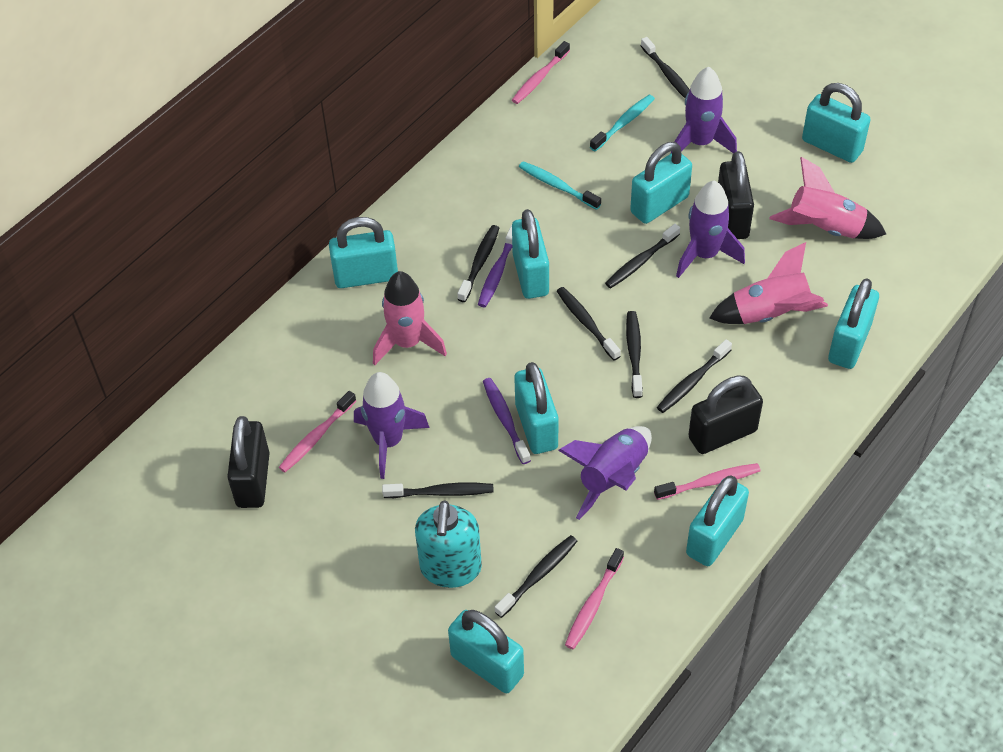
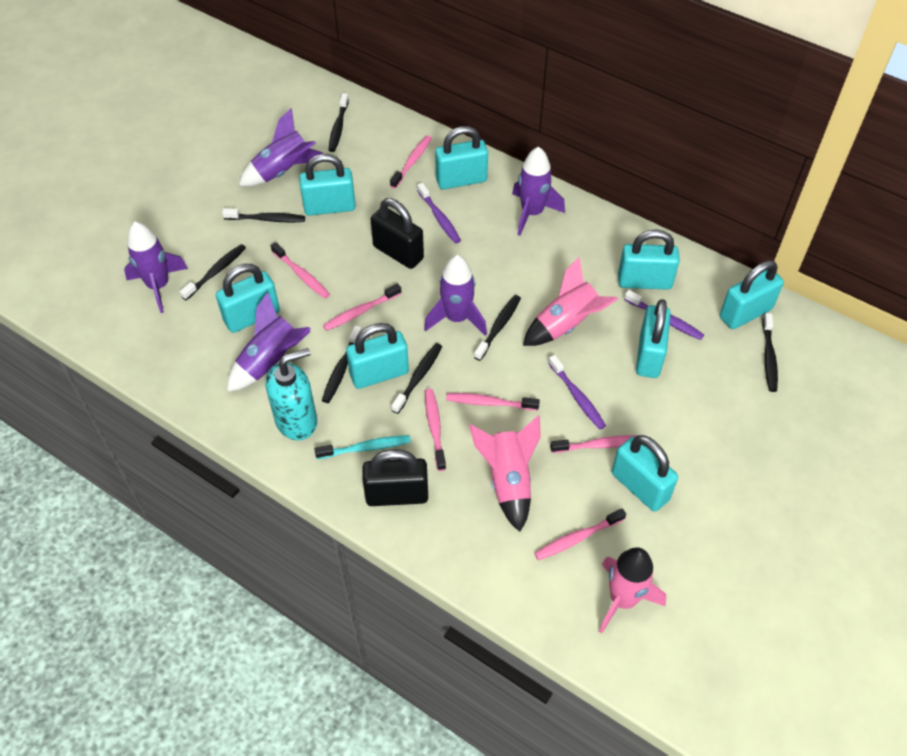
black padlock: 3 -> 2
black toothbrush: 8 -> 7
pink toothbrush: 4 -> 7
purple rocket: 4 -> 5
purple toothbrush: 2 -> 3
turquoise toothbrush: 2 -> 1

